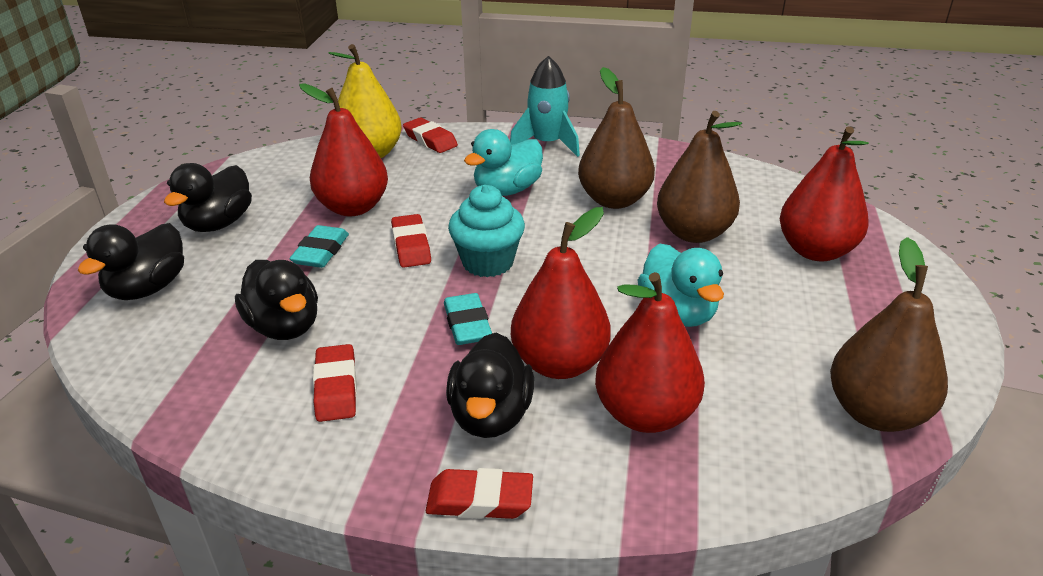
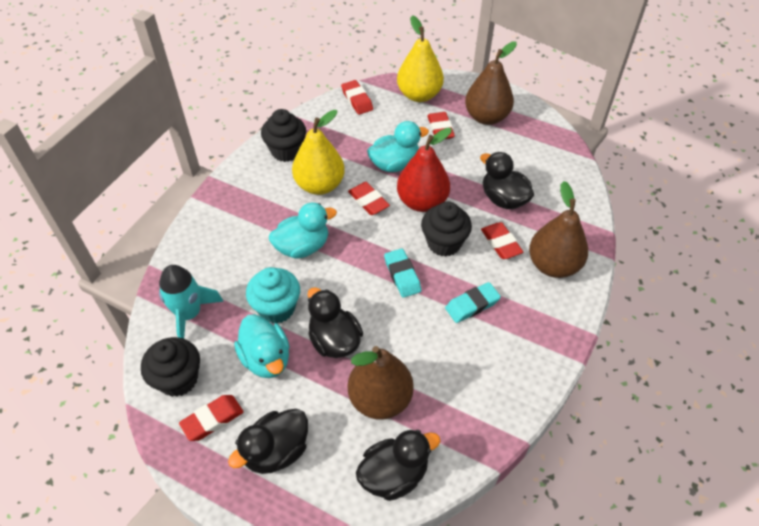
black cupcake: 0 -> 3
red eraser: 4 -> 5
red pear: 4 -> 1
turquoise duck: 2 -> 3
yellow pear: 1 -> 2

